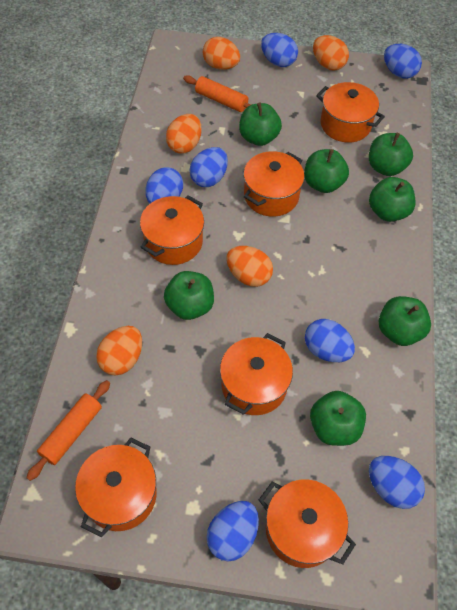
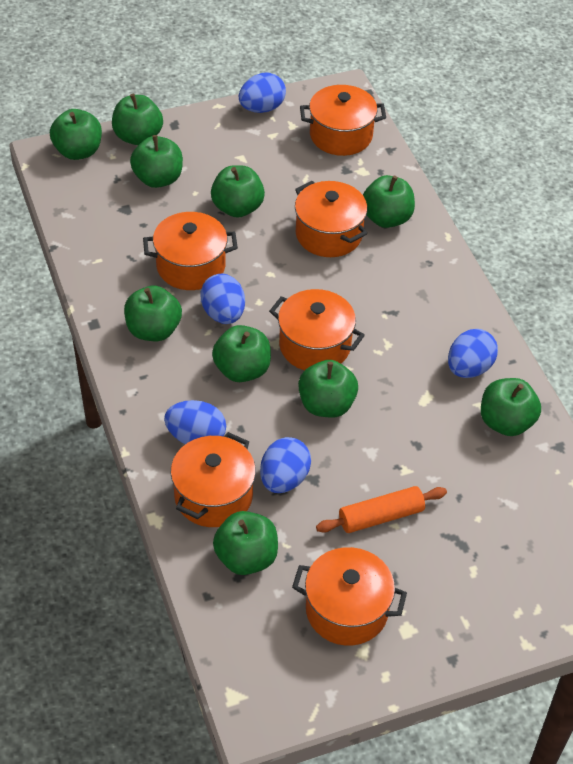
blue egg: 7 -> 5
green apple: 7 -> 10
orange egg: 5 -> 0
orange rolling pin: 2 -> 1

